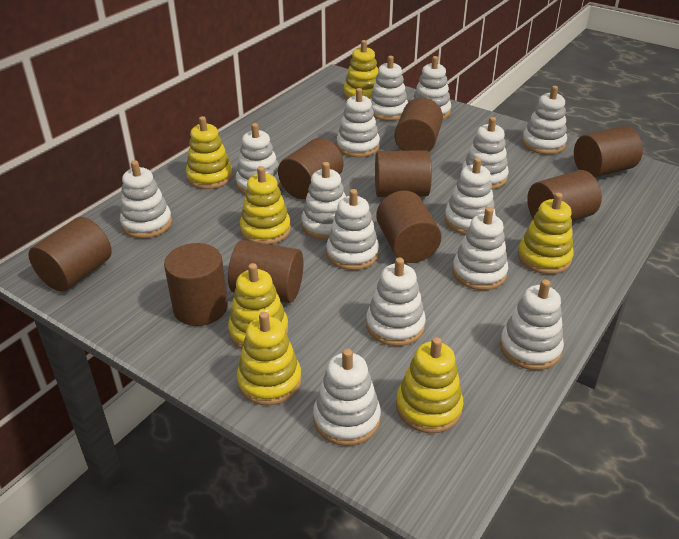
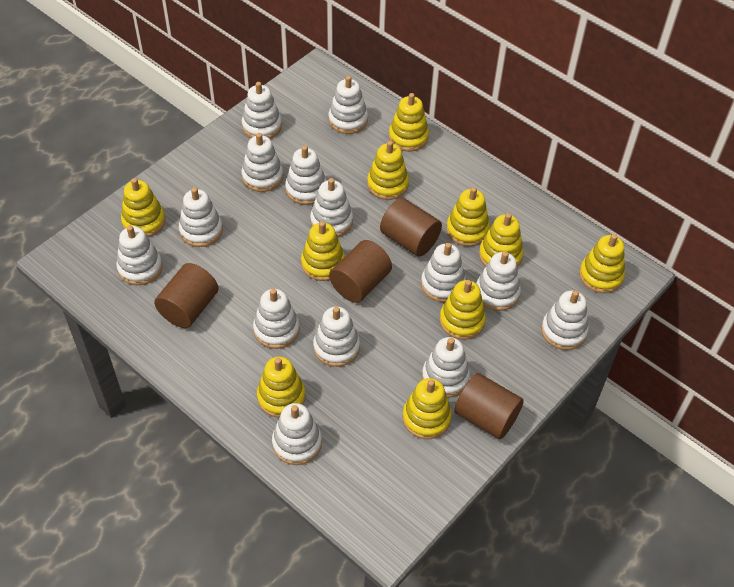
brown cylinder: 9 -> 4
yellow stacking toy: 7 -> 10

